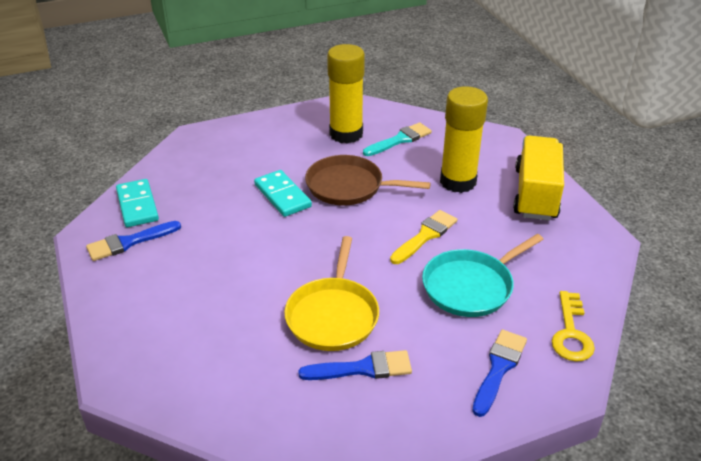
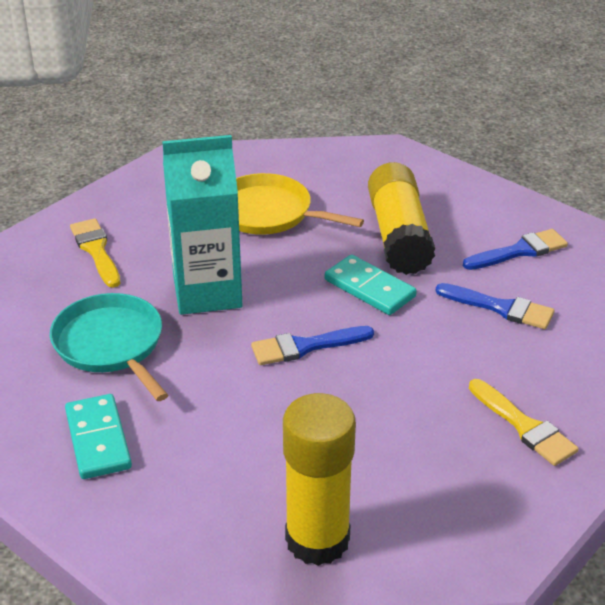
brown pan: 1 -> 0
turquoise brush: 1 -> 0
turquoise carton: 0 -> 1
yellow brush: 1 -> 2
yellow key: 1 -> 0
yellow truck: 1 -> 0

